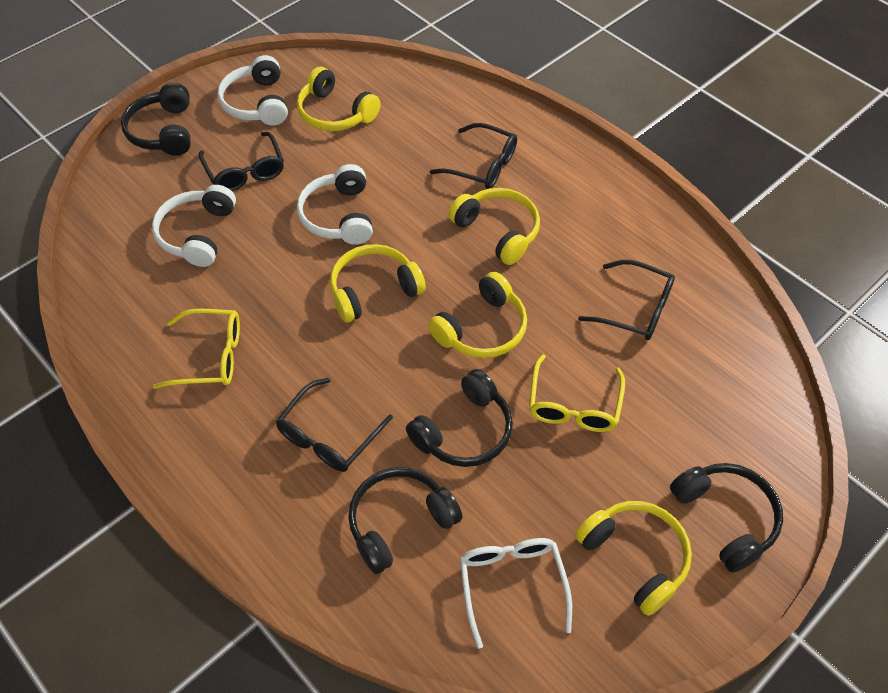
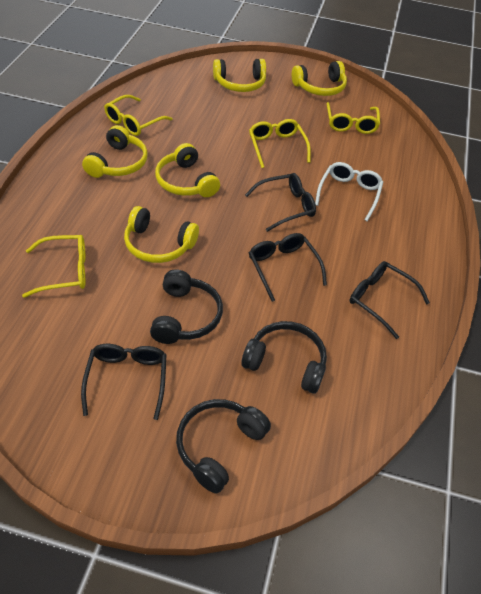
black headphones: 4 -> 3
white headphones: 3 -> 0
yellow glasses: 2 -> 4

